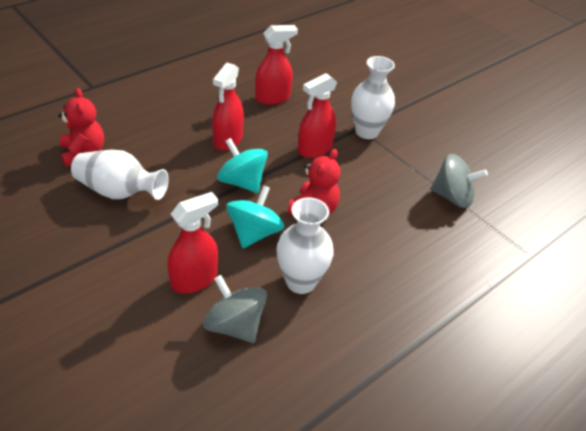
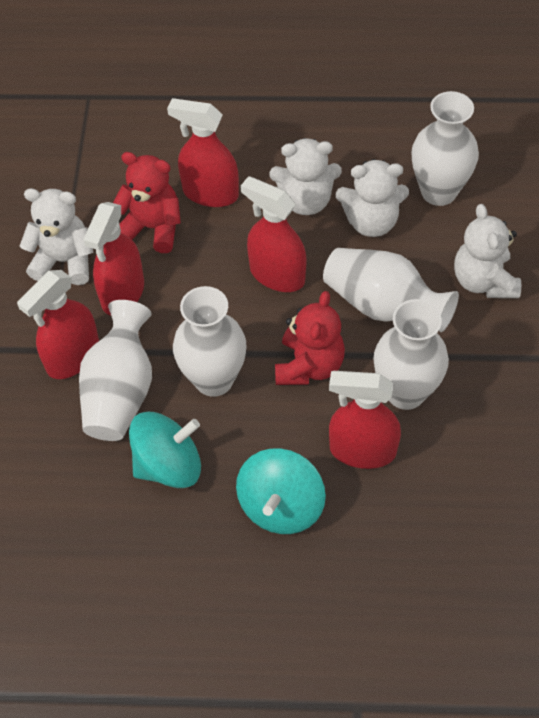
grey spinning top: 2 -> 0
red spray bottle: 4 -> 5
white teddy bear: 0 -> 4
white vase: 3 -> 5

